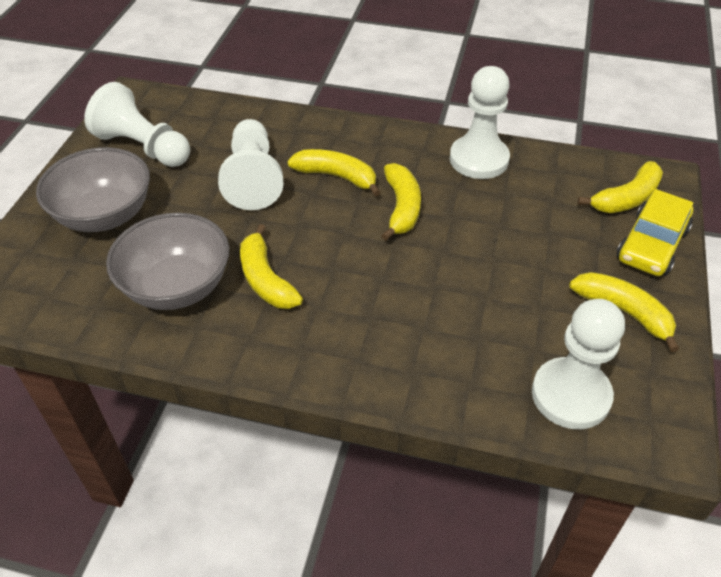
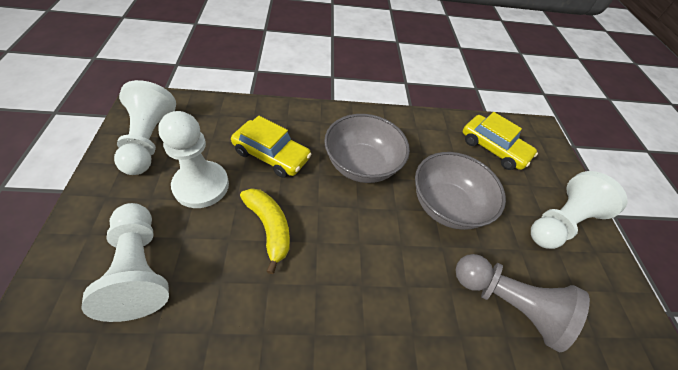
grey pawn: 0 -> 1
yellow banana: 5 -> 1
yellow car: 1 -> 2

